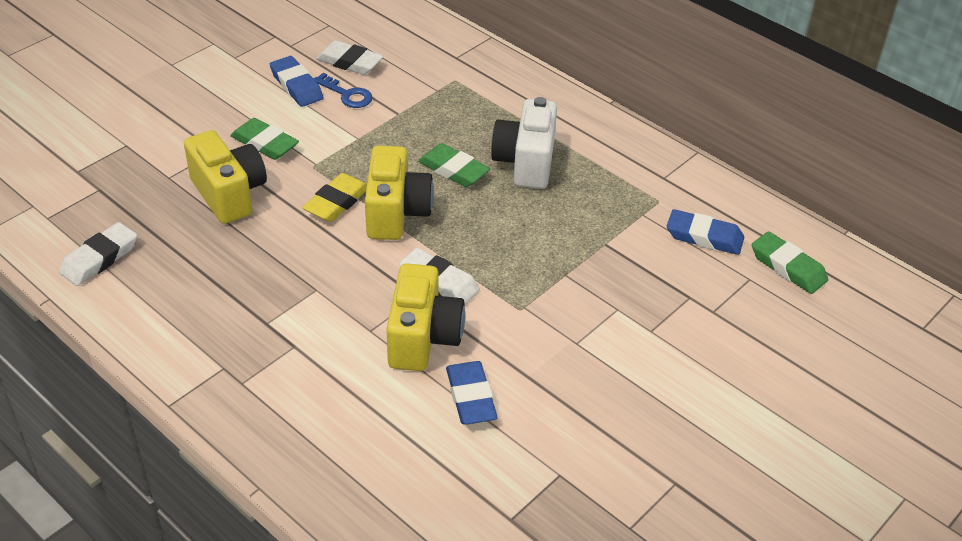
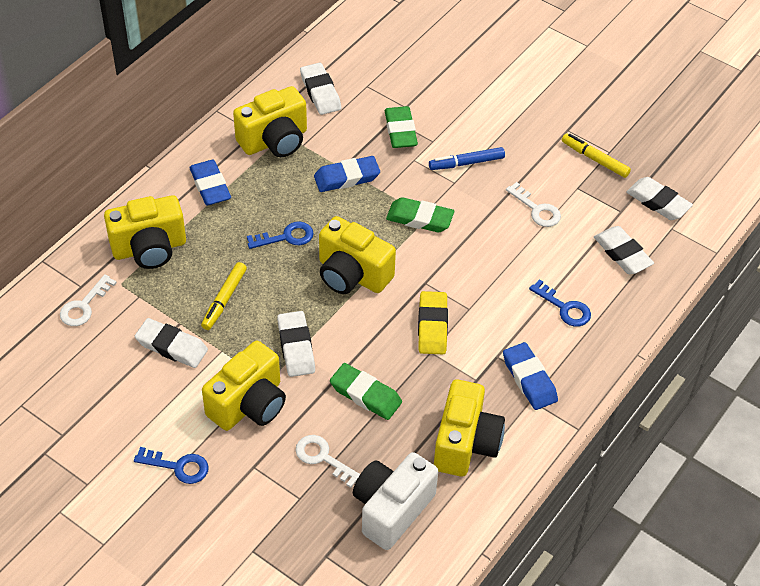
blue key: 1 -> 3
blue marker: 0 -> 1
white eraser: 3 -> 5
white key: 0 -> 3
yellow camera: 3 -> 5
yellow marker: 0 -> 2

